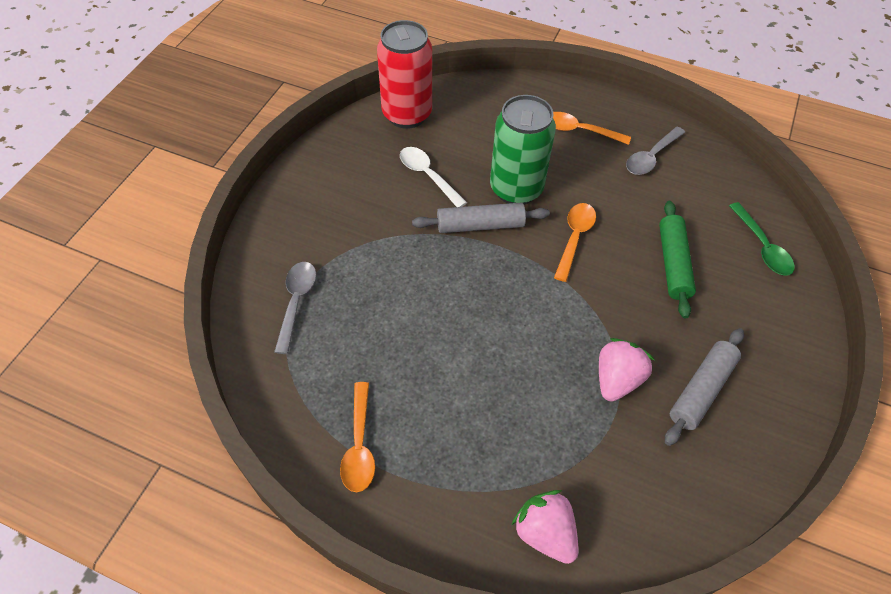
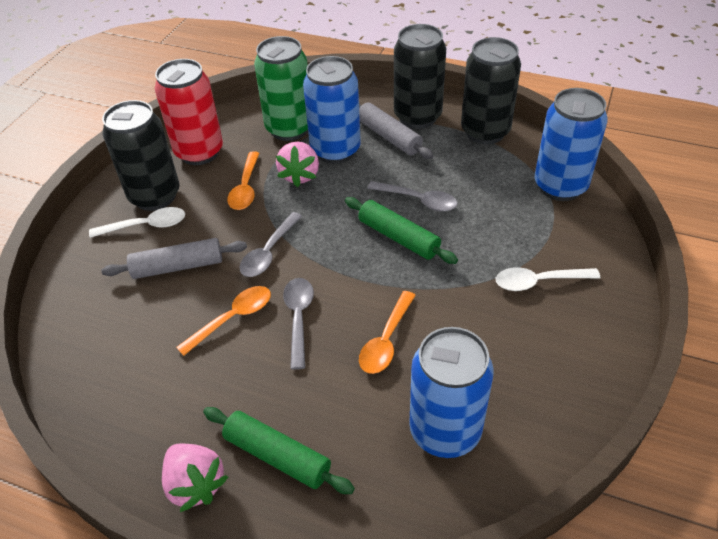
black can: 0 -> 3
blue can: 0 -> 3
green rolling pin: 1 -> 2
green spoon: 1 -> 0
grey spoon: 2 -> 3
white spoon: 1 -> 2

